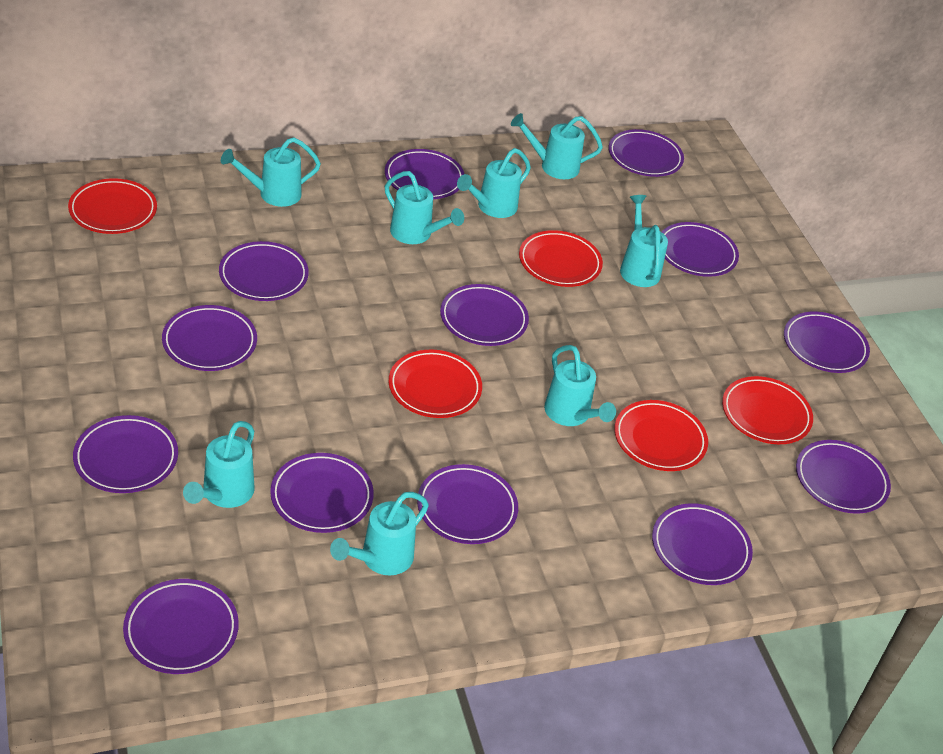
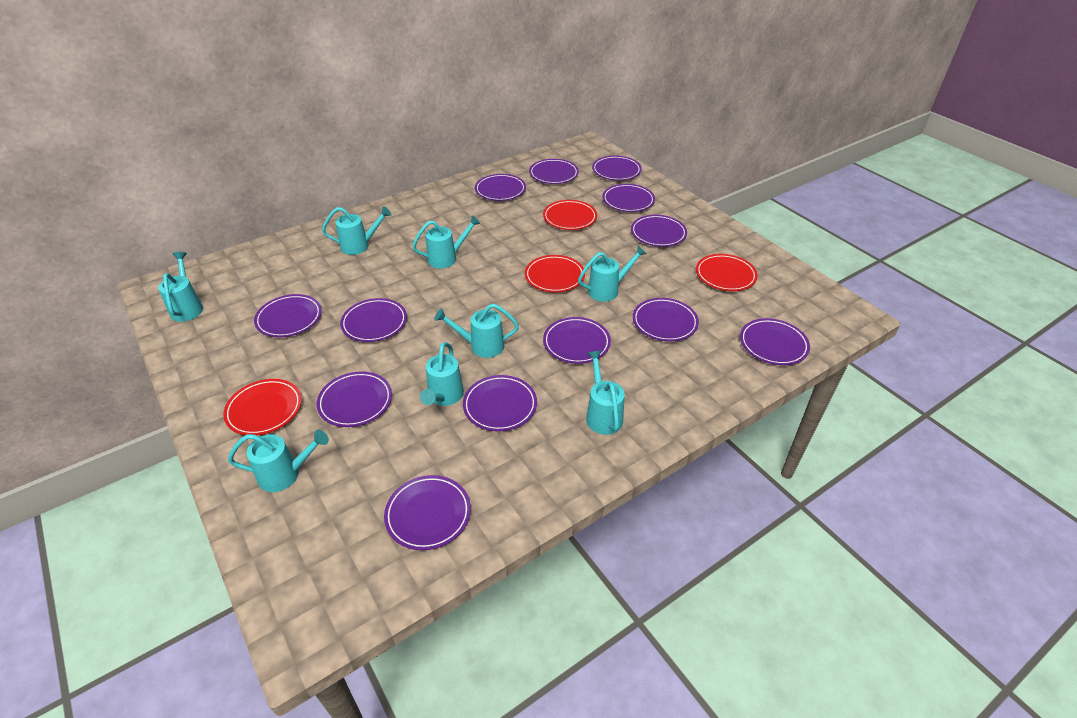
red plate: 5 -> 4

